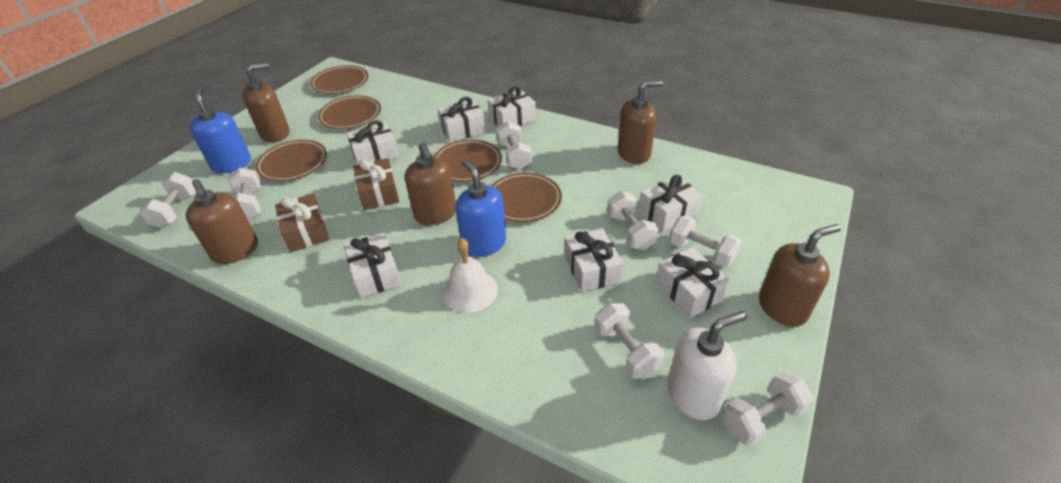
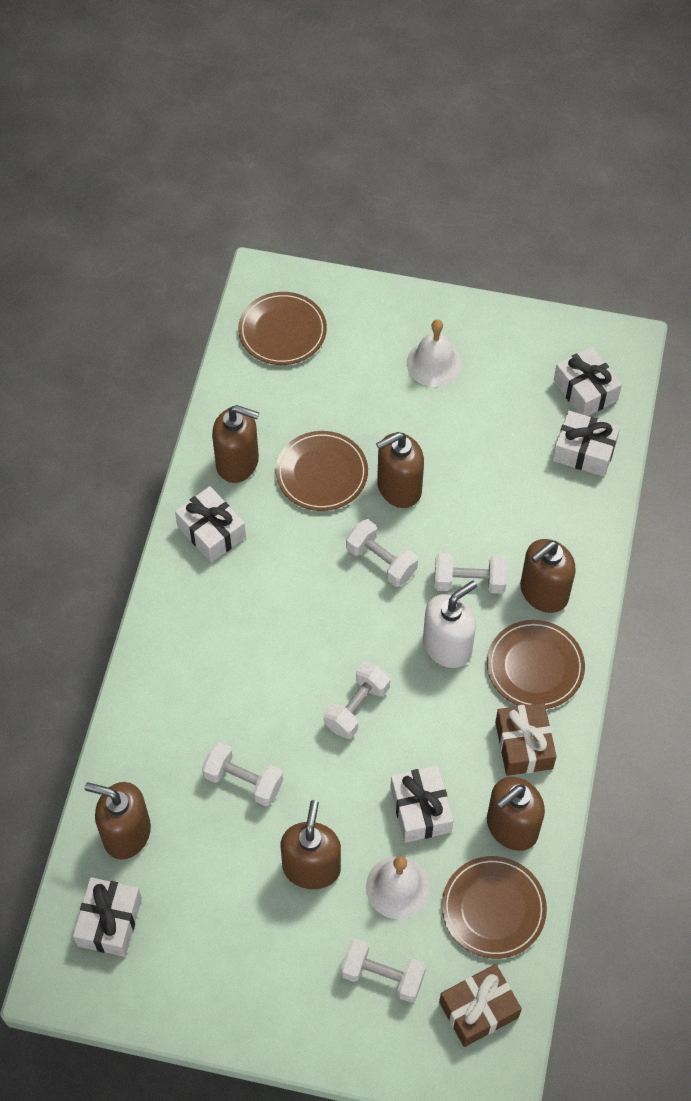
blue soap dispenser: 2 -> 0
brown plate: 5 -> 4
brown soap dispenser: 5 -> 6
white bell: 1 -> 2
white dumbbell: 7 -> 5
white gift: 7 -> 5

